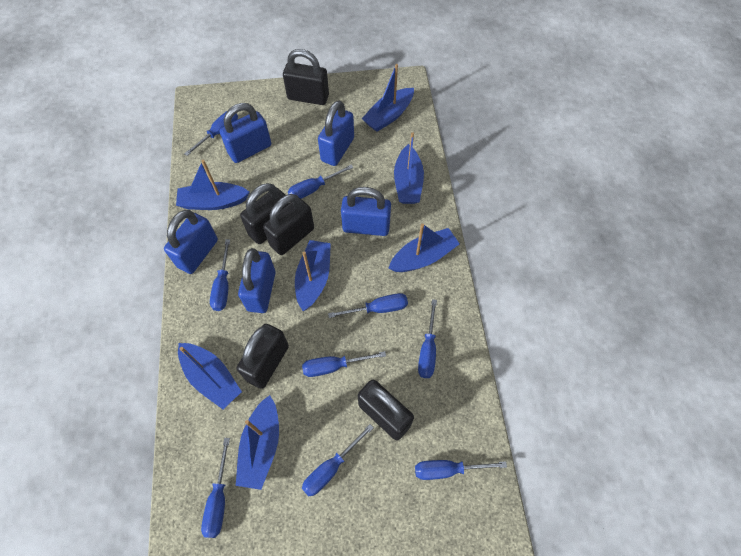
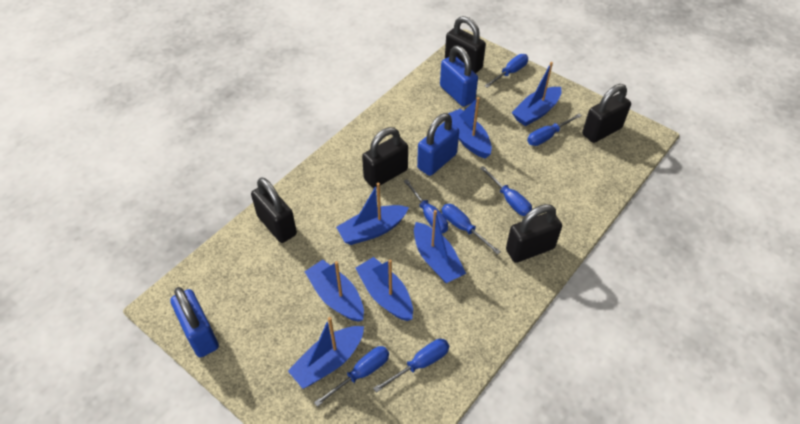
blue padlock: 5 -> 3
blue screwdriver: 9 -> 7

